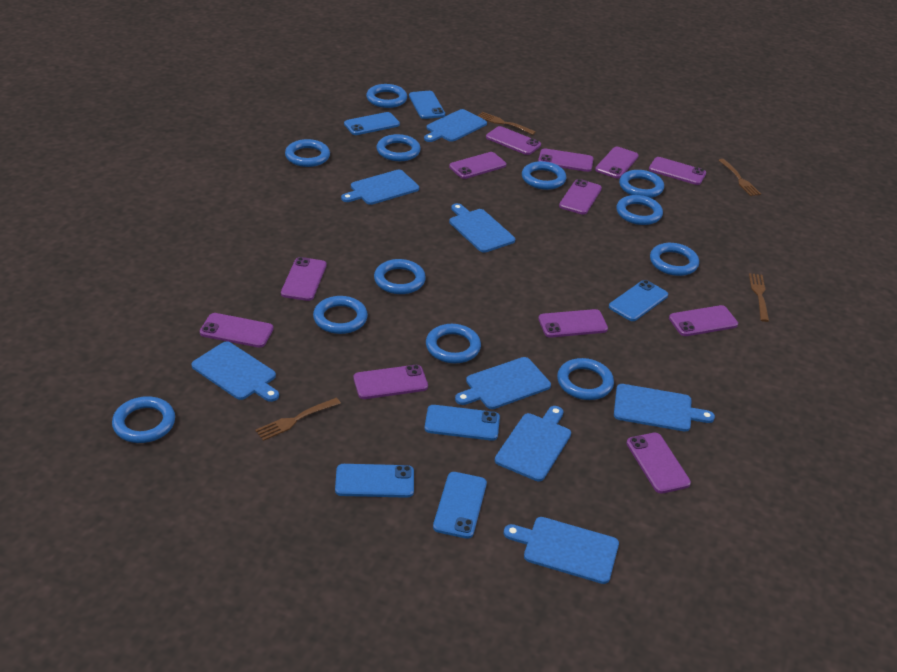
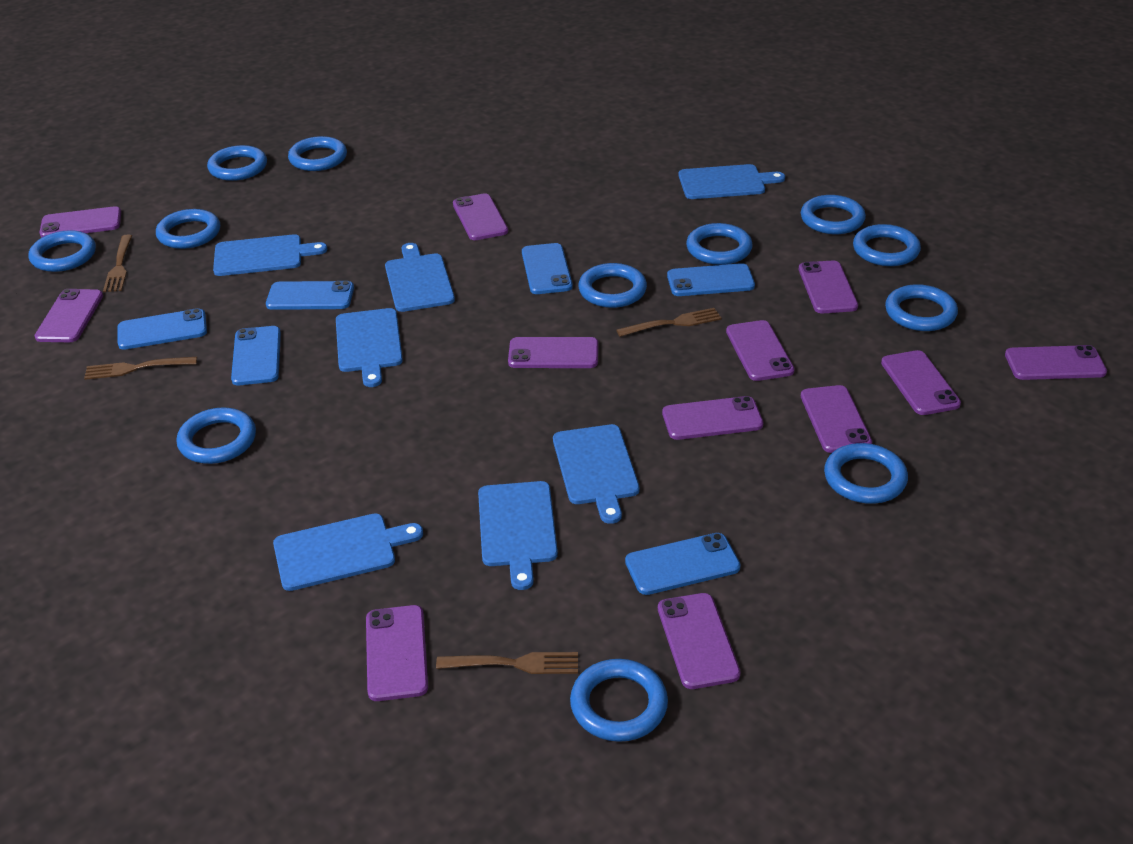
blue cutting board: 8 -> 7

